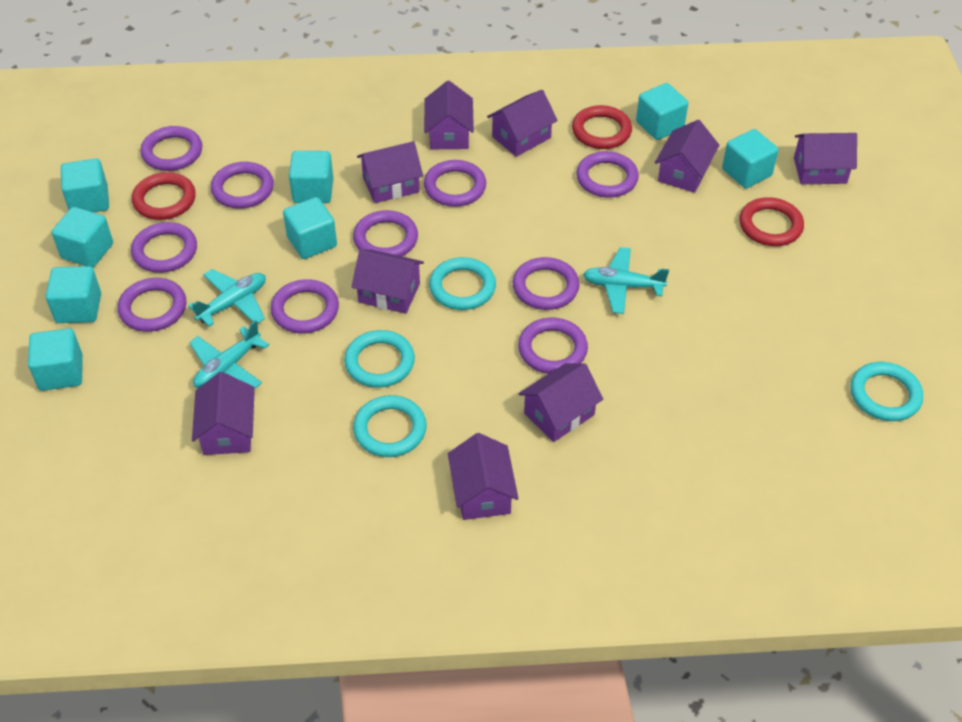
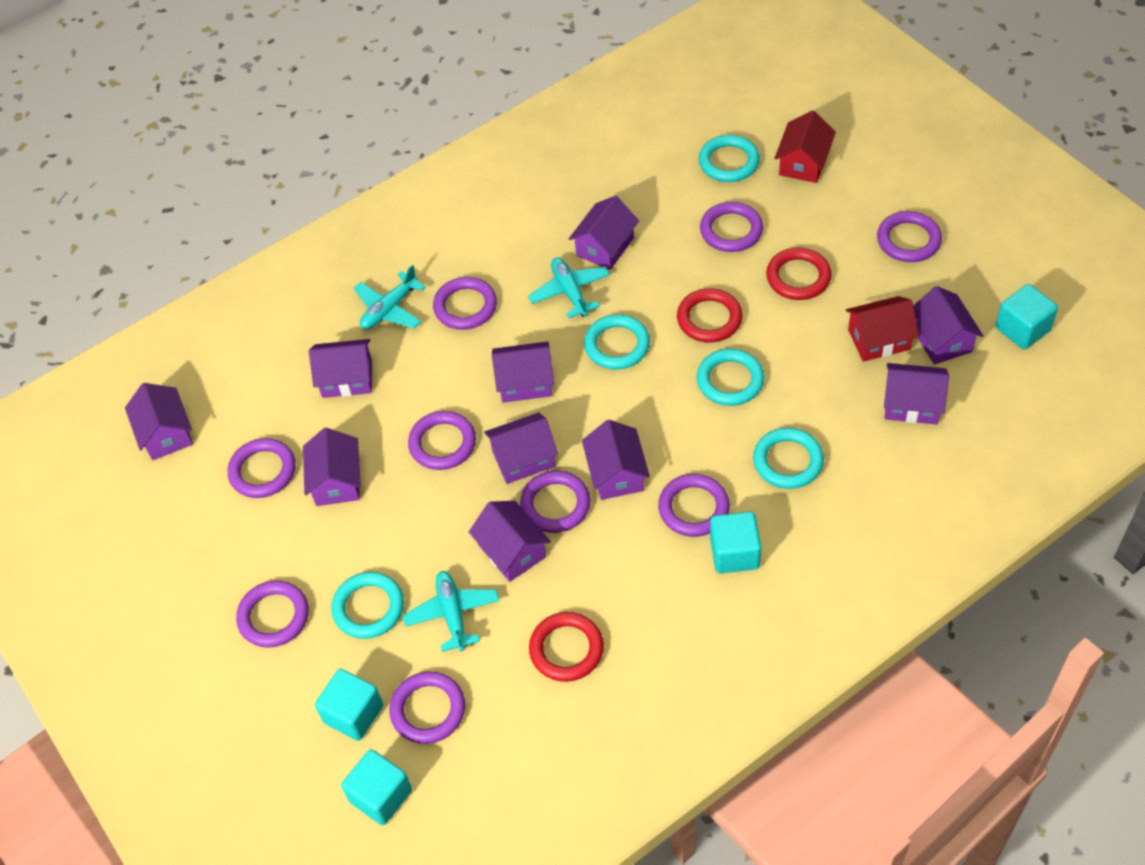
purple house: 9 -> 10
purple ring: 10 -> 9
red house: 0 -> 2
turquoise cube: 8 -> 4
turquoise ring: 4 -> 5

